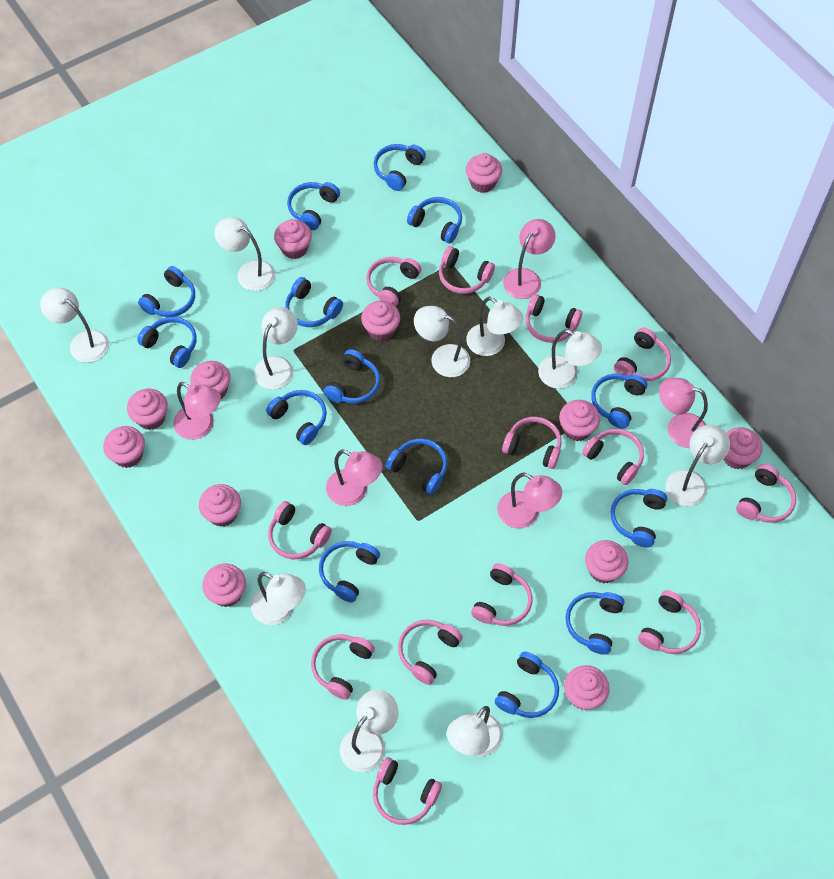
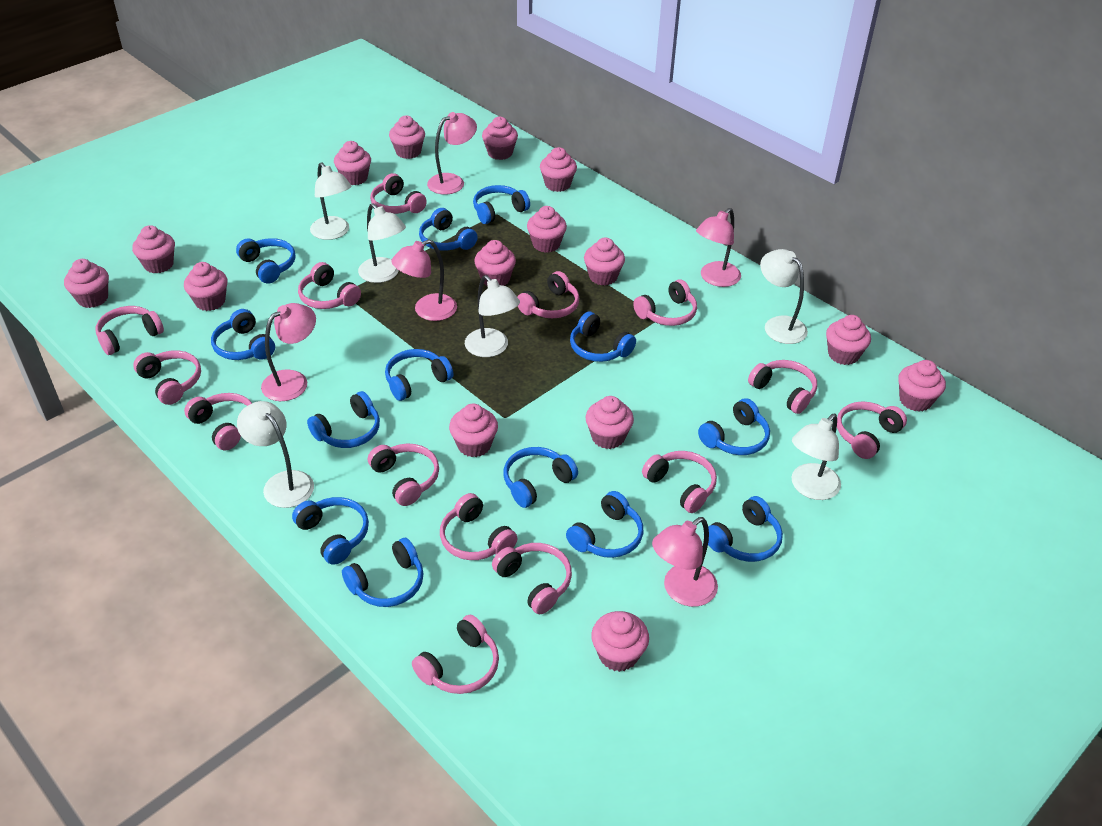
blue headphones: 14 -> 13
pink cupcake: 12 -> 15
pink headphones: 13 -> 14
white lamp: 10 -> 6

